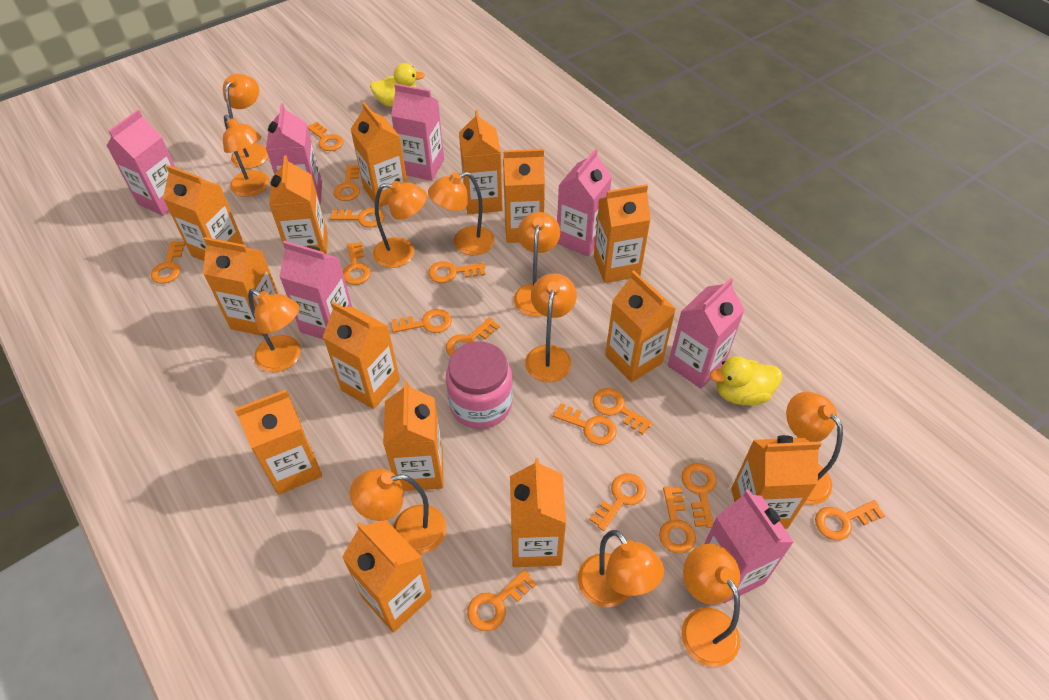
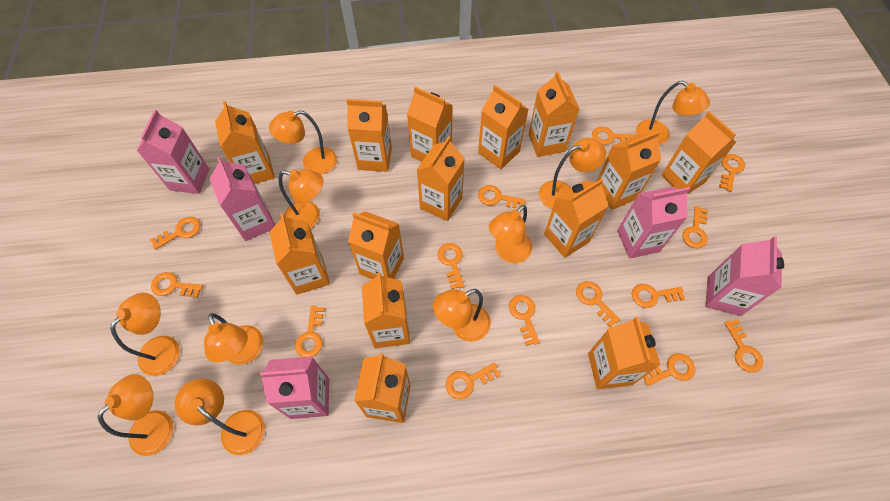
orange key: 15 -> 14
orange lamp: 11 -> 10
pink carton: 7 -> 5
pink jar: 1 -> 0
yellow duck: 2 -> 0

